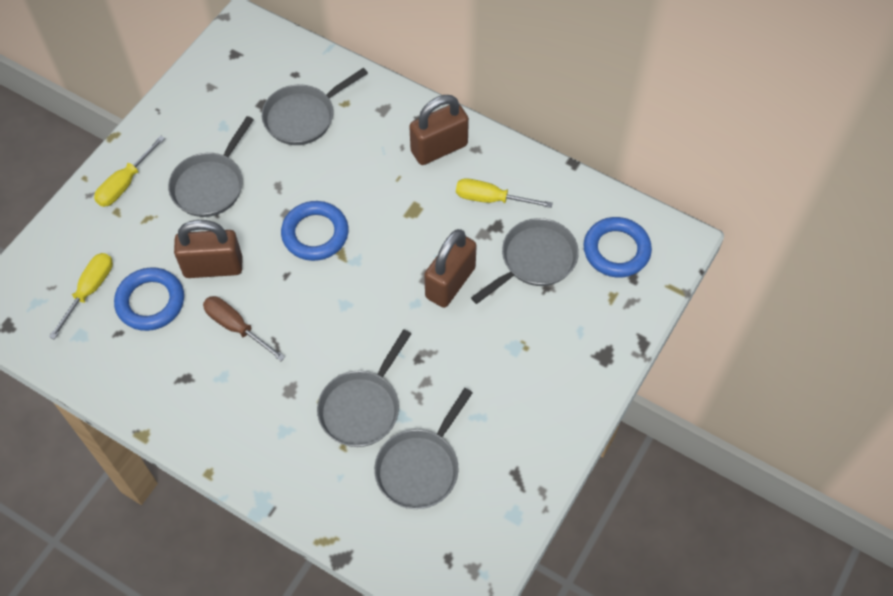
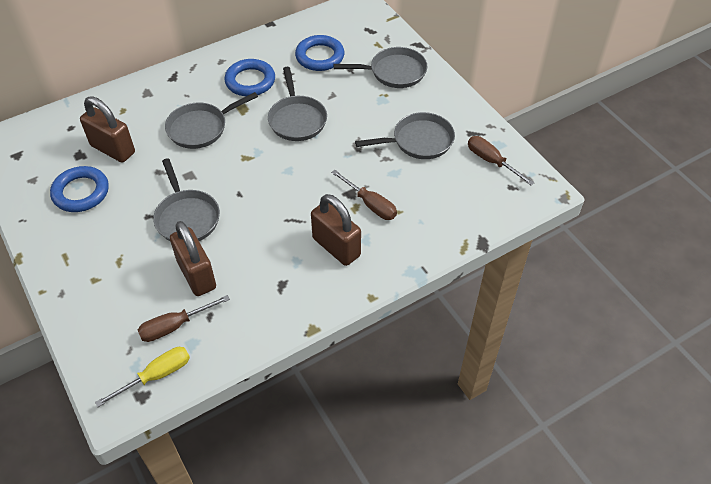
brown screwdriver: 1 -> 3
yellow screwdriver: 3 -> 1

